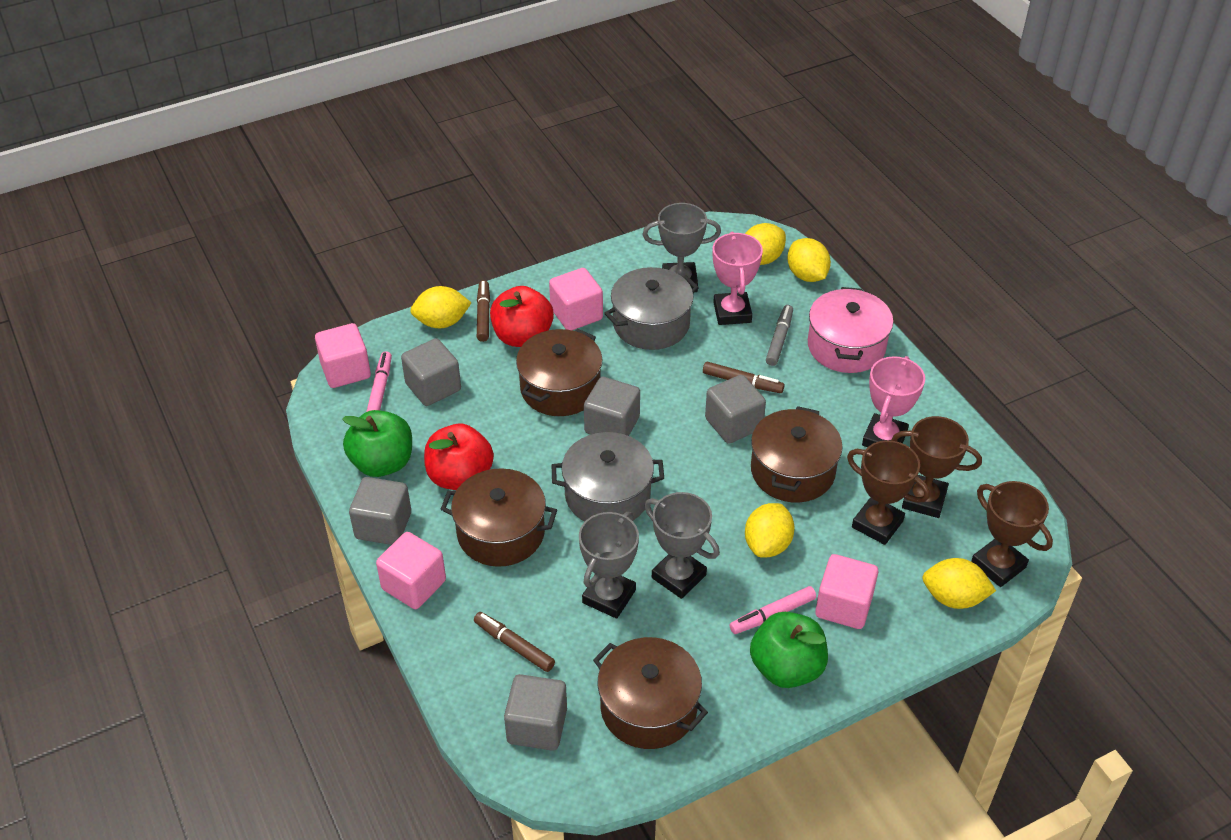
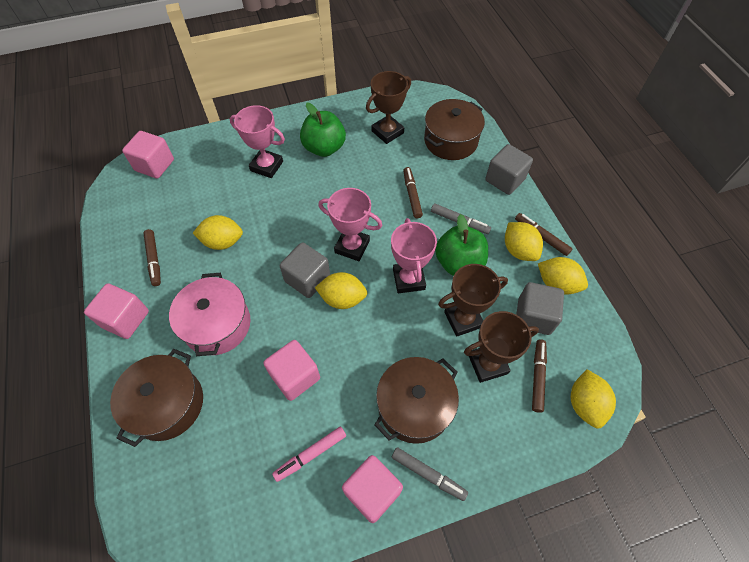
brown marker: 3 -> 4
brown pot: 4 -> 3
grey cube: 5 -> 3
grey marker: 1 -> 2
grey pot: 2 -> 0
grey trophy: 3 -> 0
pink marker: 2 -> 1
pink trophy: 2 -> 3
red apple: 2 -> 0

